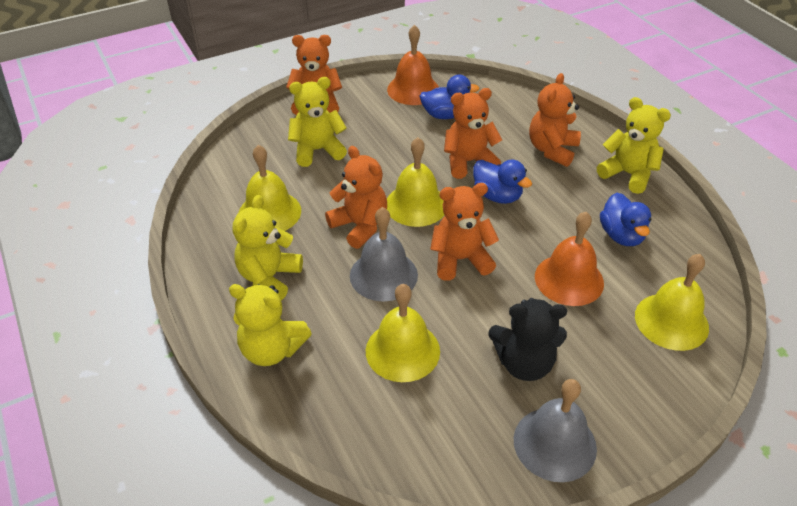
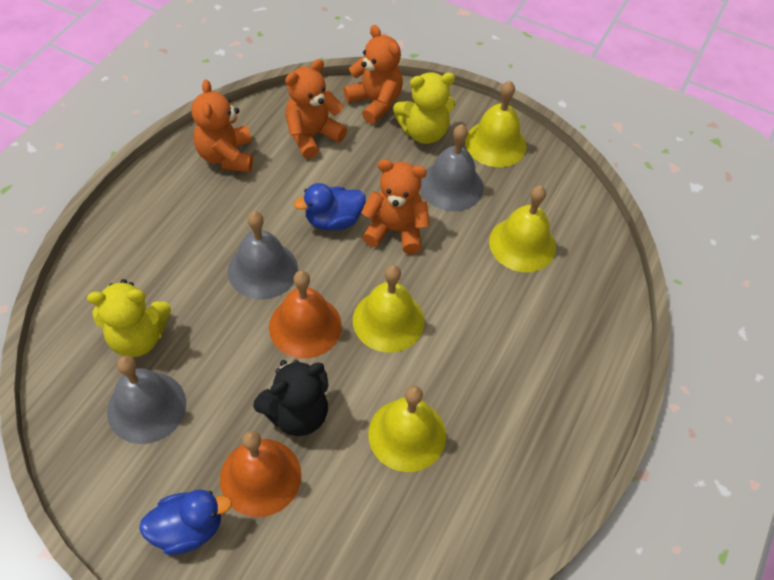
blue duck: 3 -> 2
grey bell: 2 -> 3
orange teddy bear: 5 -> 4
yellow teddy bear: 4 -> 2

